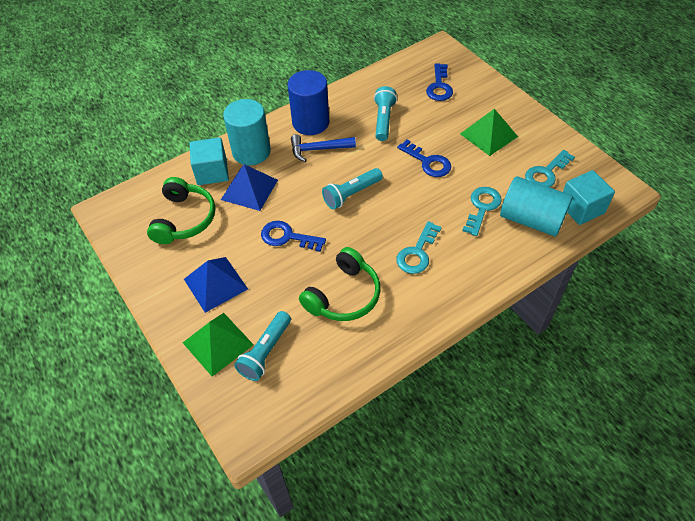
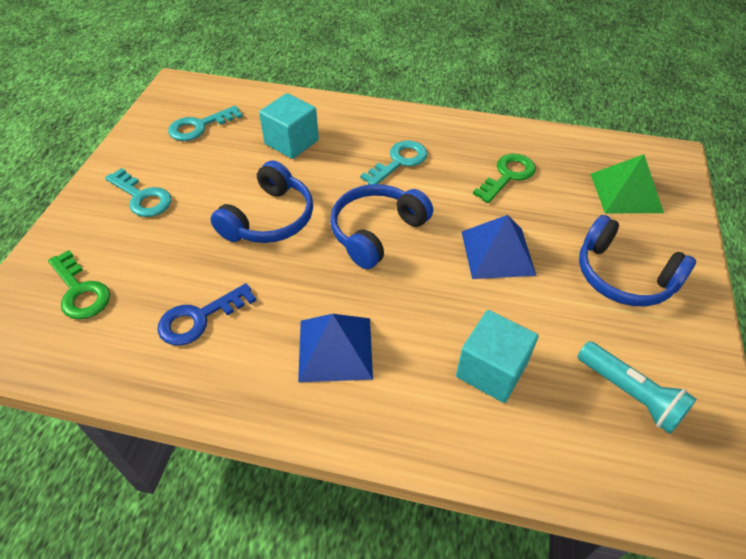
blue cylinder: 1 -> 0
blue hammer: 1 -> 0
blue headphones: 0 -> 3
blue key: 3 -> 1
green headphones: 2 -> 0
green key: 0 -> 2
green pyramid: 2 -> 1
turquoise cylinder: 2 -> 0
turquoise flashlight: 3 -> 1

